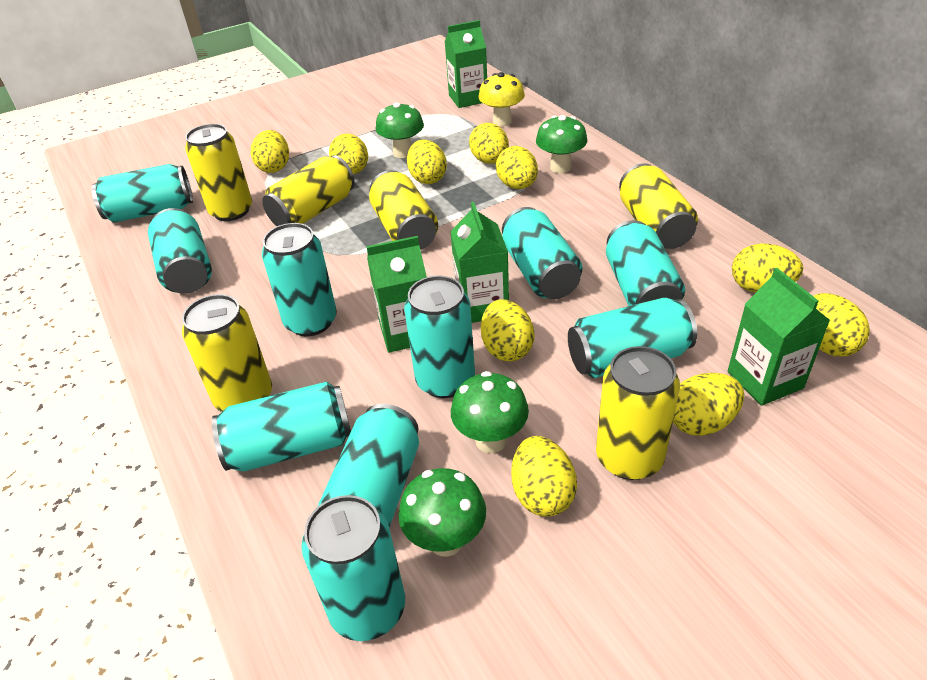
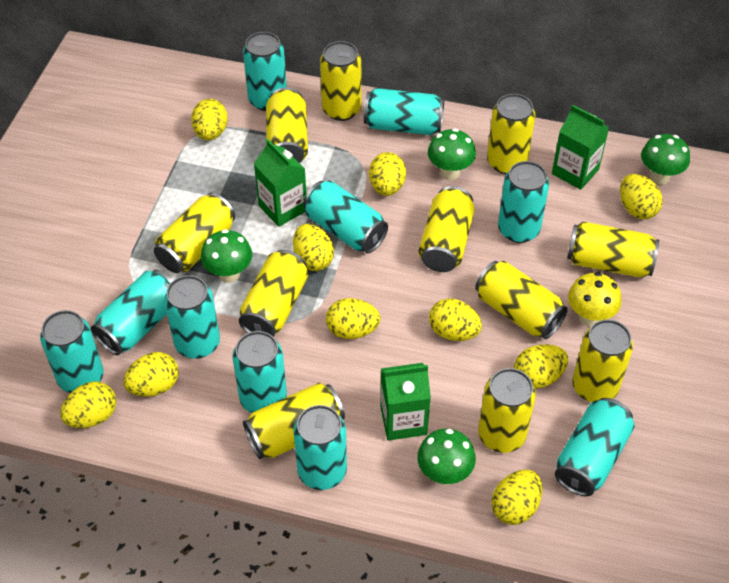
green carton: 4 -> 3
yellow can: 6 -> 11

